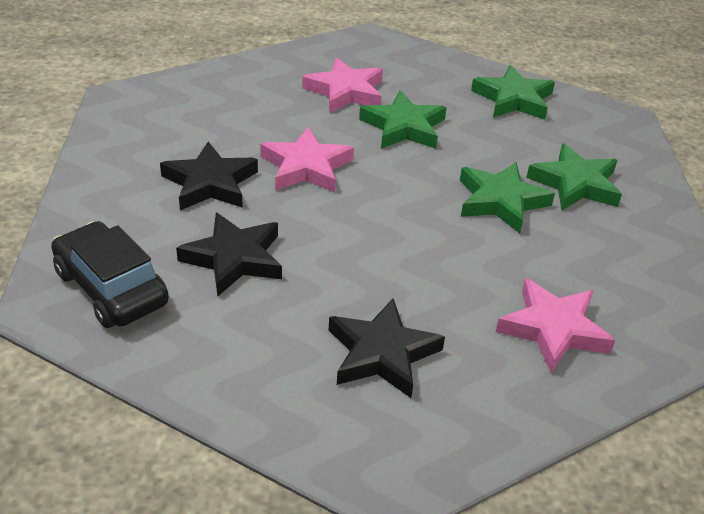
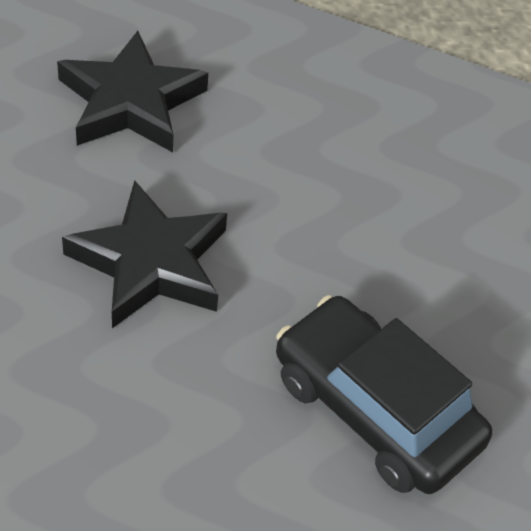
black star: 3 -> 2
green star: 4 -> 0
pink star: 3 -> 0

